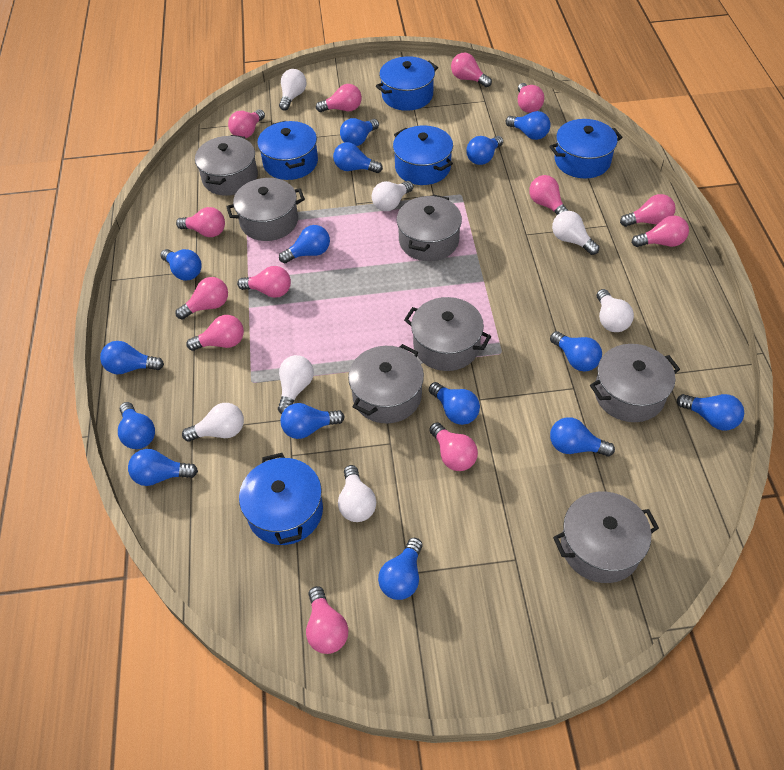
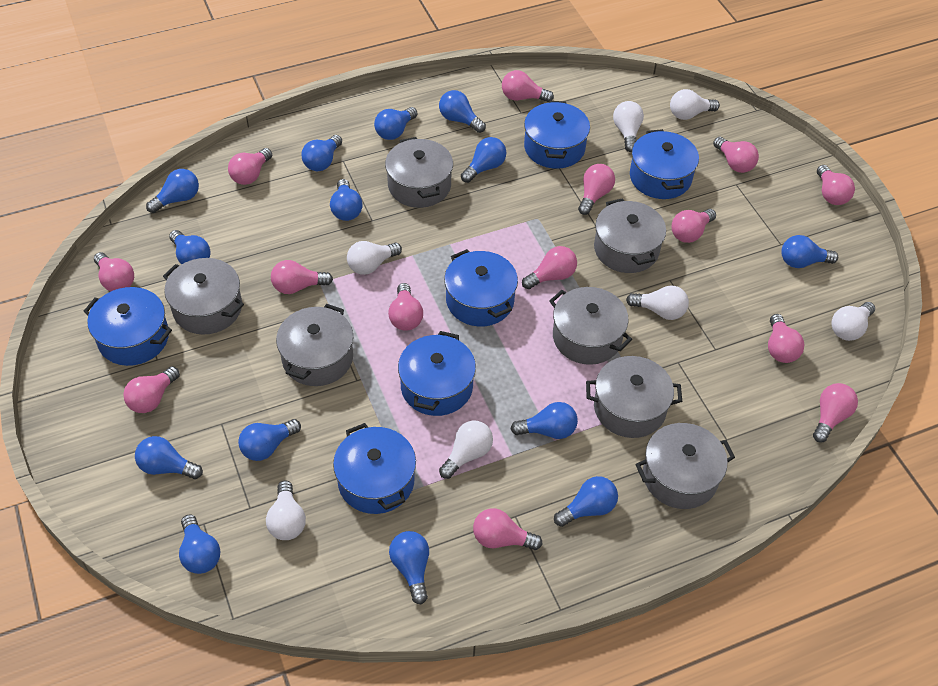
blue light bulb: 15 -> 14
blue pot: 5 -> 6
pink light bulb: 13 -> 14

